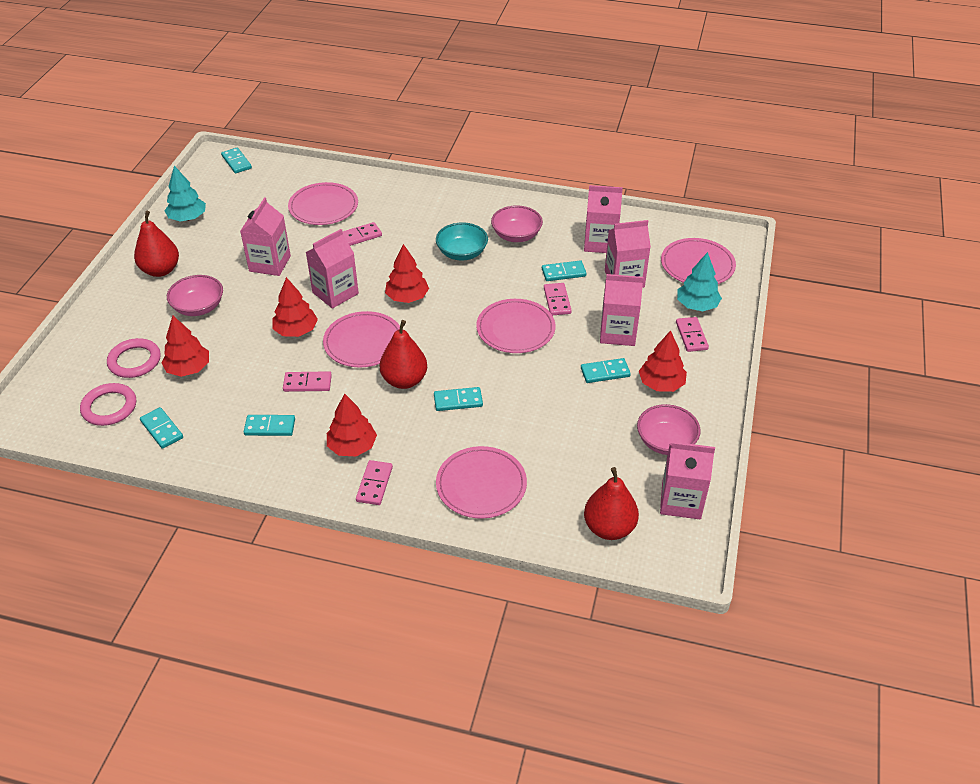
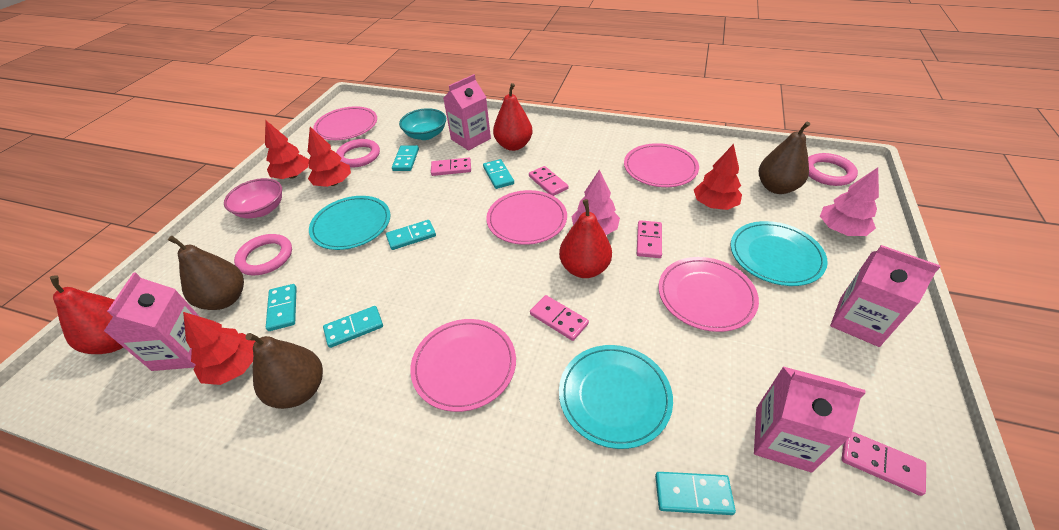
brown pear: 0 -> 3
pink bowl: 3 -> 1
pink carton: 6 -> 4
pink ring: 2 -> 3
pink tree: 0 -> 2
red tree: 5 -> 4
turquoise plate: 0 -> 3
turquoise tree: 2 -> 0

